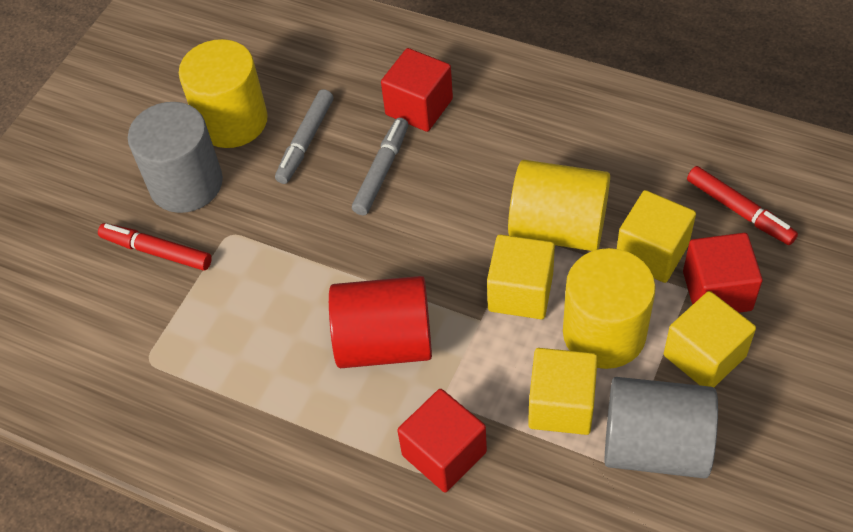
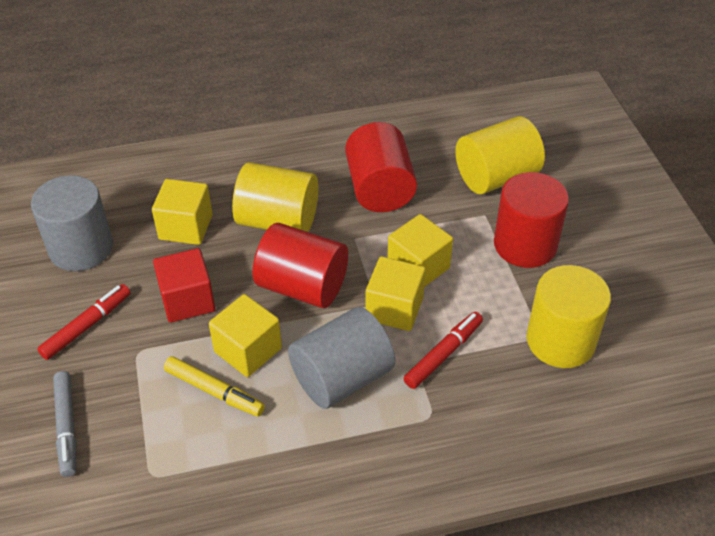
grey marker: 2 -> 1
red cube: 3 -> 1
red cylinder: 1 -> 3
yellow marker: 0 -> 1

